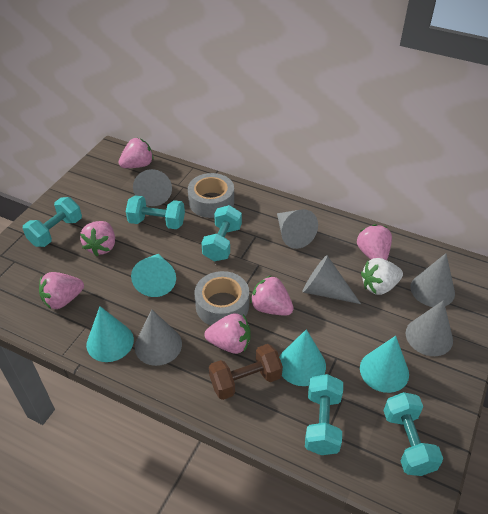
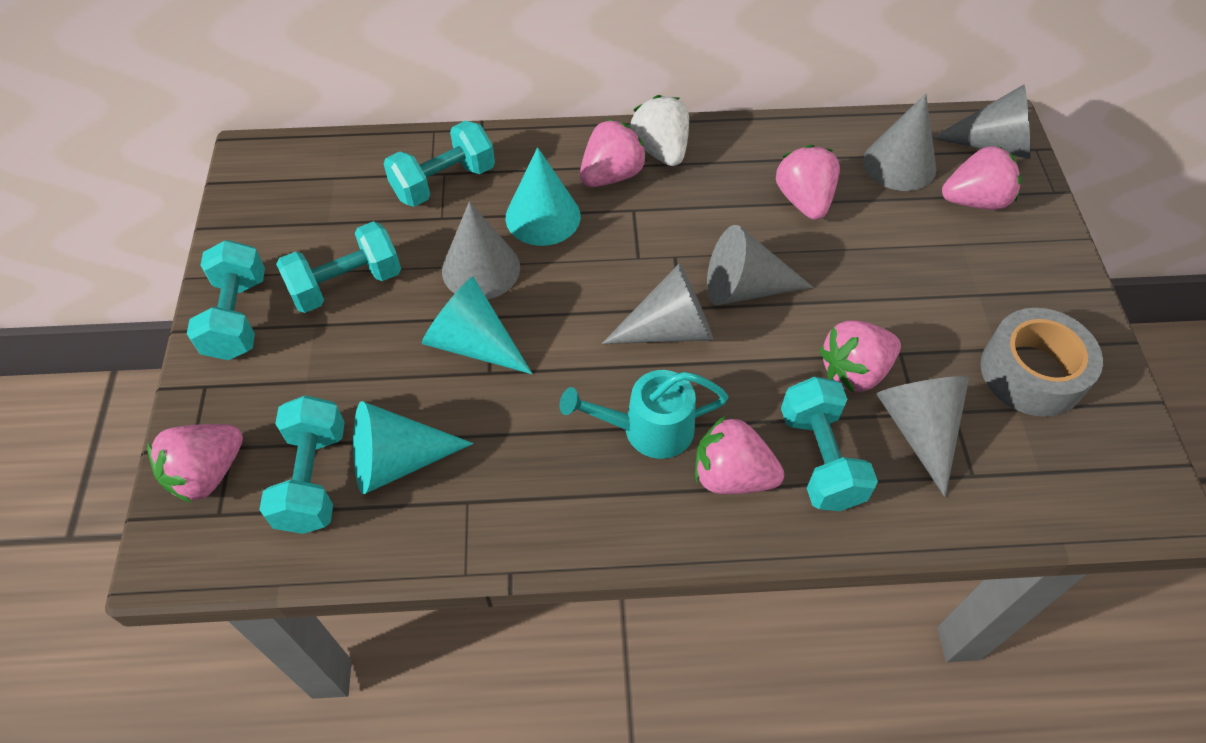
brown dumbbell: 1 -> 0
grey tape: 2 -> 1
turquoise cone: 4 -> 3
turquoise watering can: 0 -> 1

